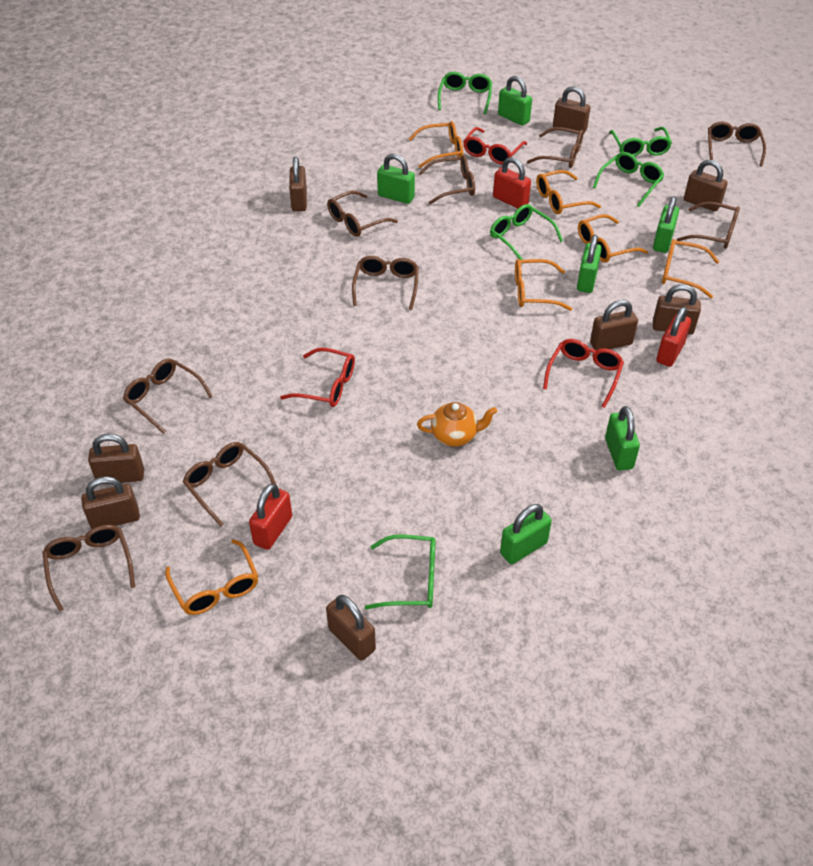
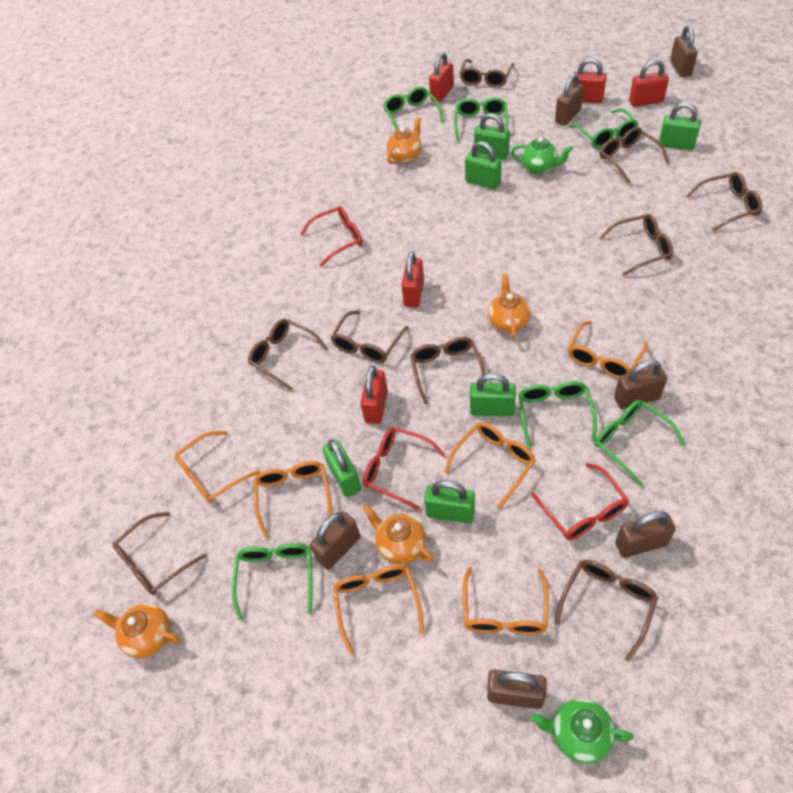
brown padlock: 8 -> 6
green glasses: 5 -> 6
green teapot: 0 -> 2
orange teapot: 1 -> 4
red padlock: 3 -> 5

